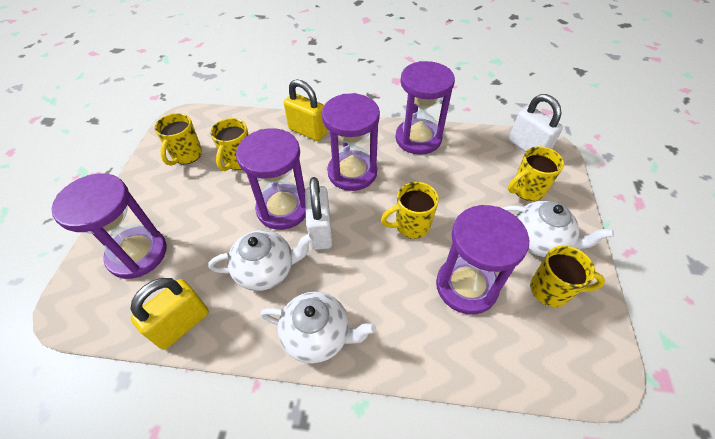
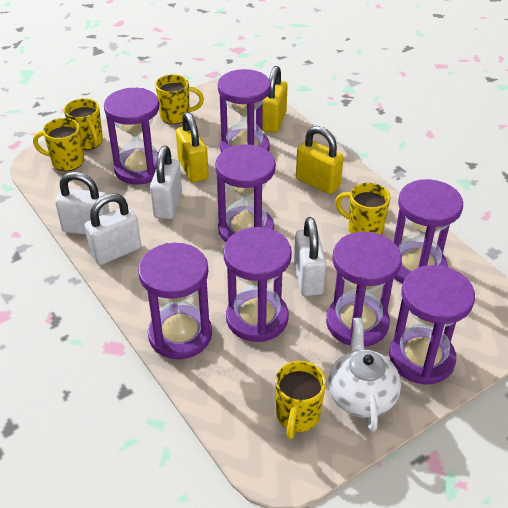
purple hourglass: 5 -> 8
white padlock: 2 -> 4
white teapot: 3 -> 1
yellow padlock: 2 -> 3

